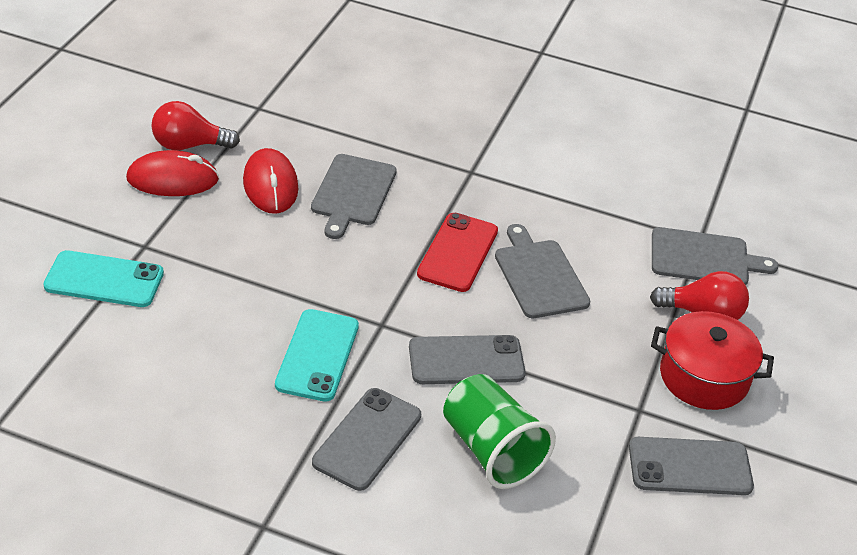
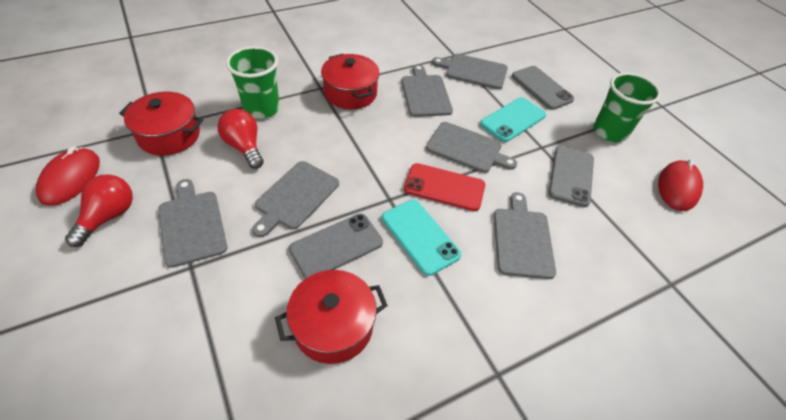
green cup: 1 -> 2
grey cutting board: 3 -> 6
red pot: 1 -> 3

